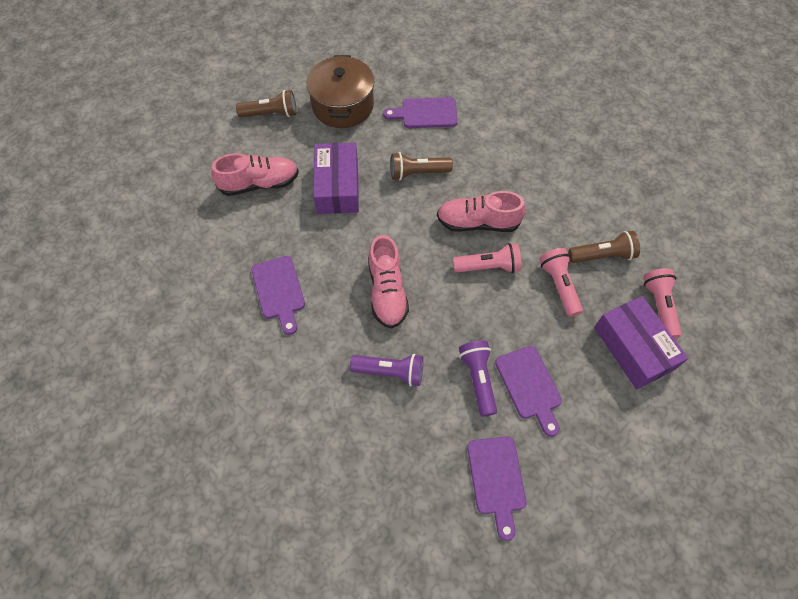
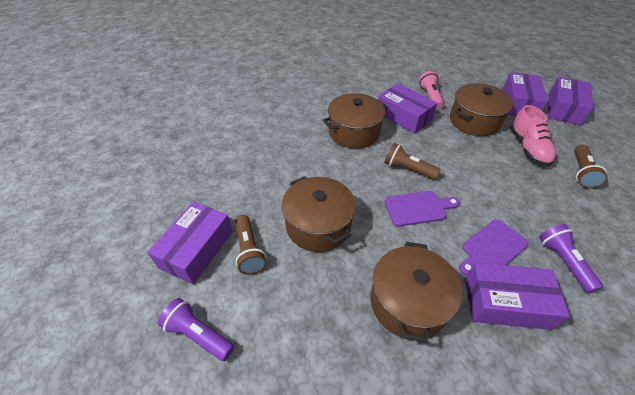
brown pot: 1 -> 4
pink flashlight: 3 -> 1
pink shoe: 3 -> 1
purple box: 2 -> 5
purple cutting board: 4 -> 2

